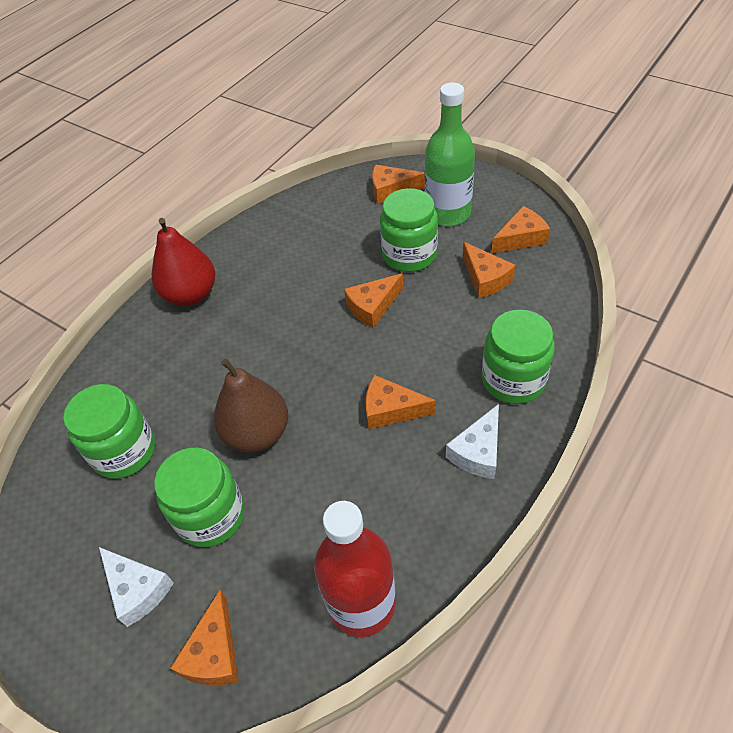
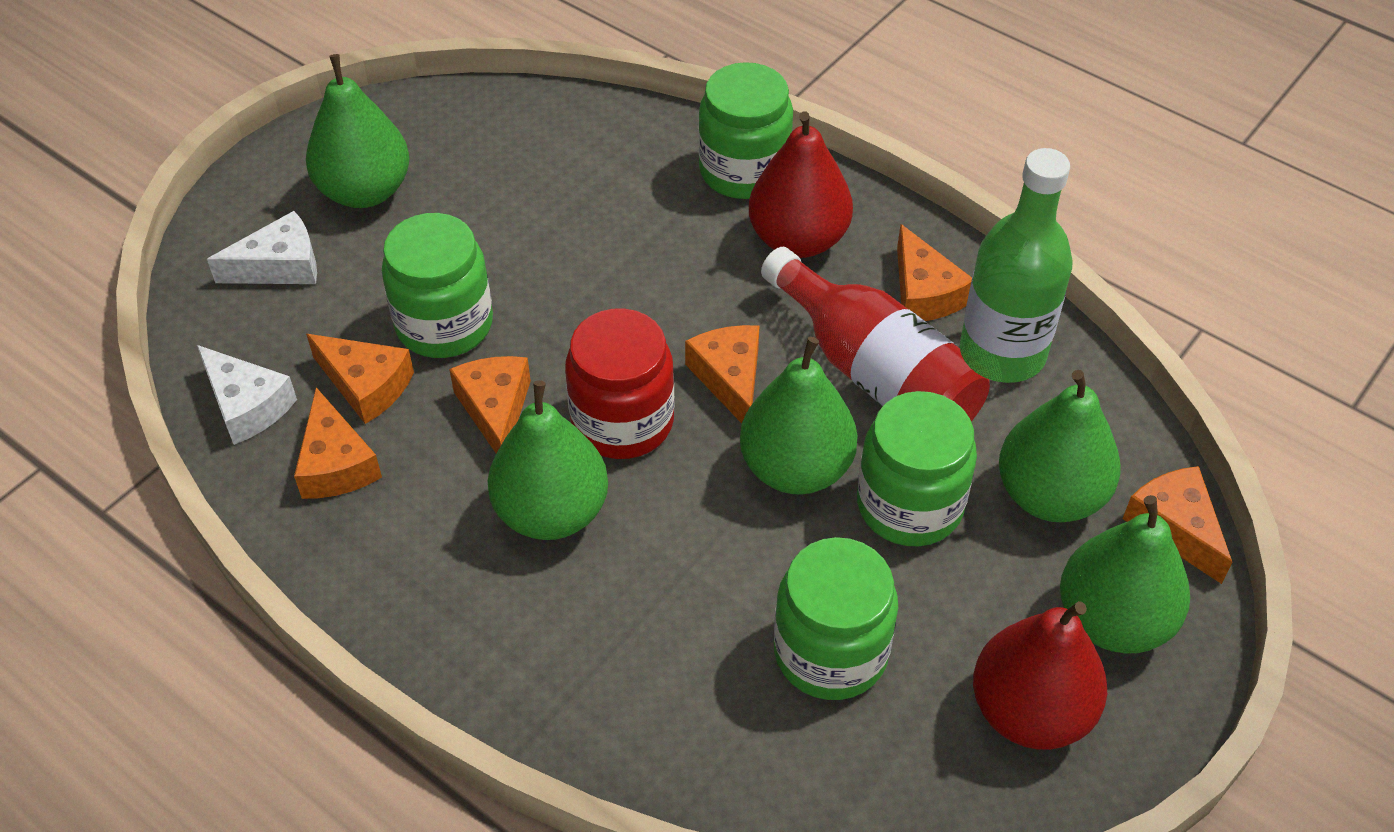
brown pear: 1 -> 0
green pear: 0 -> 5
red jar: 0 -> 1
red pear: 1 -> 2

